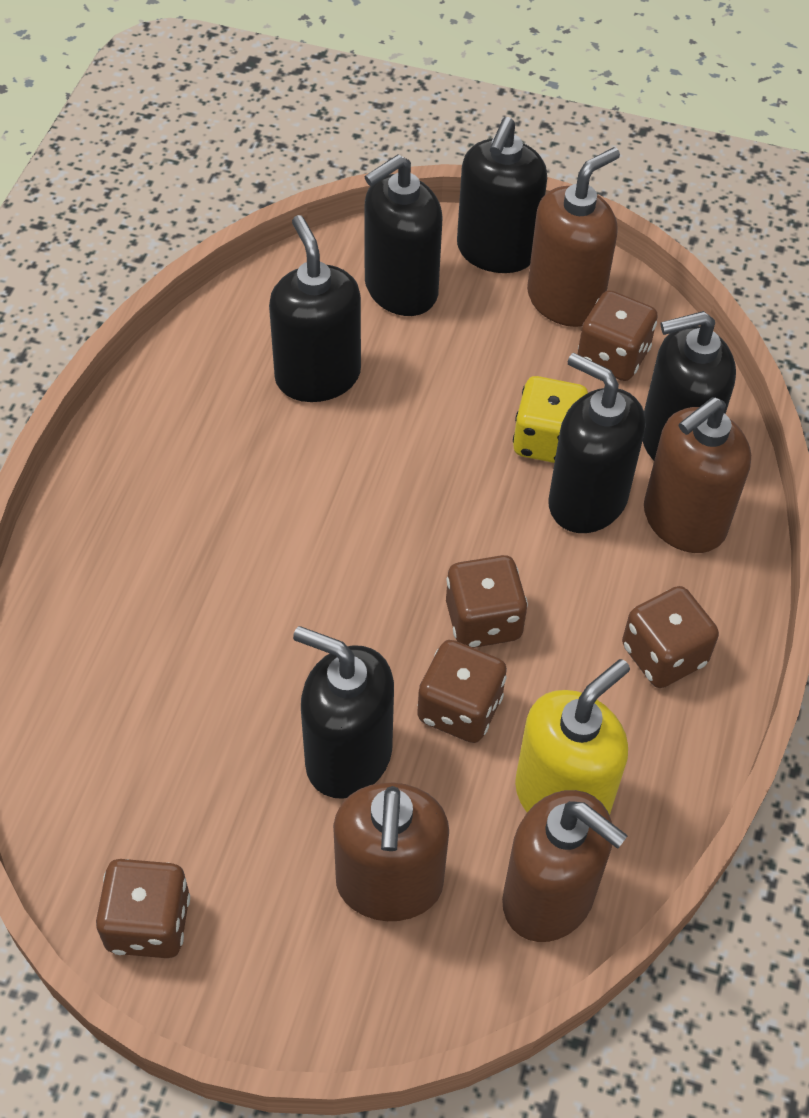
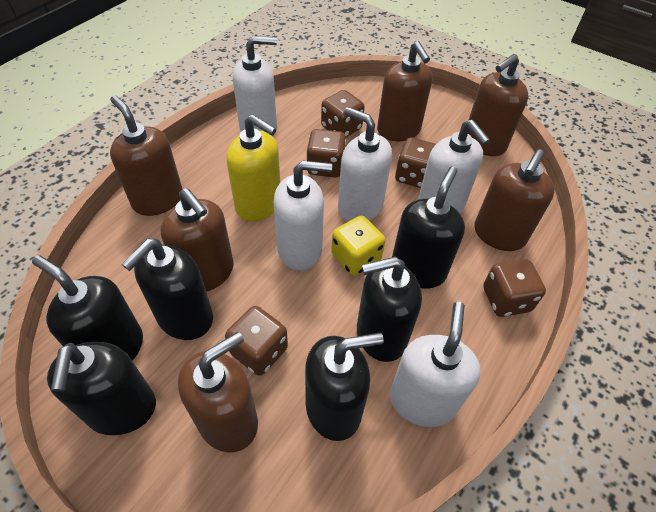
brown soap dispenser: 4 -> 6
white soap dispenser: 0 -> 5

